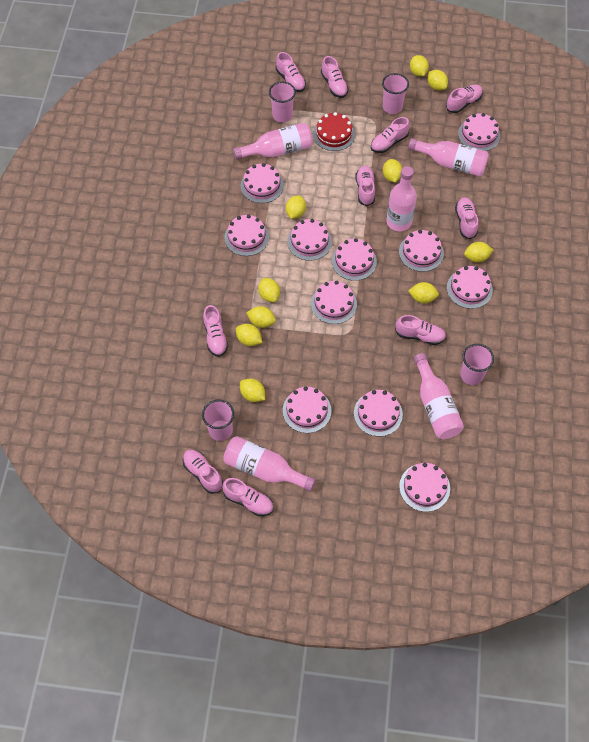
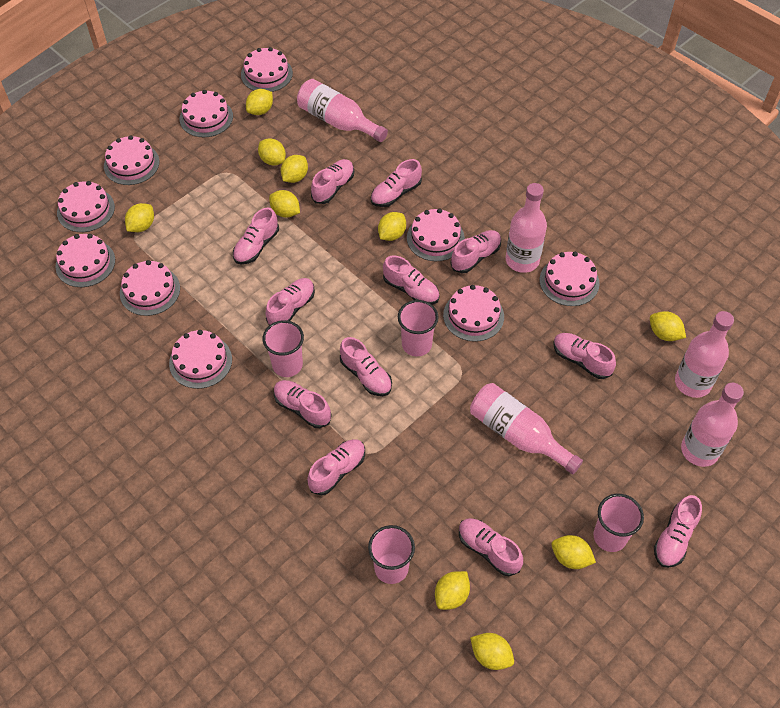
pink cake: 11 -> 10
pink shoe: 10 -> 12
red cake: 1 -> 0

